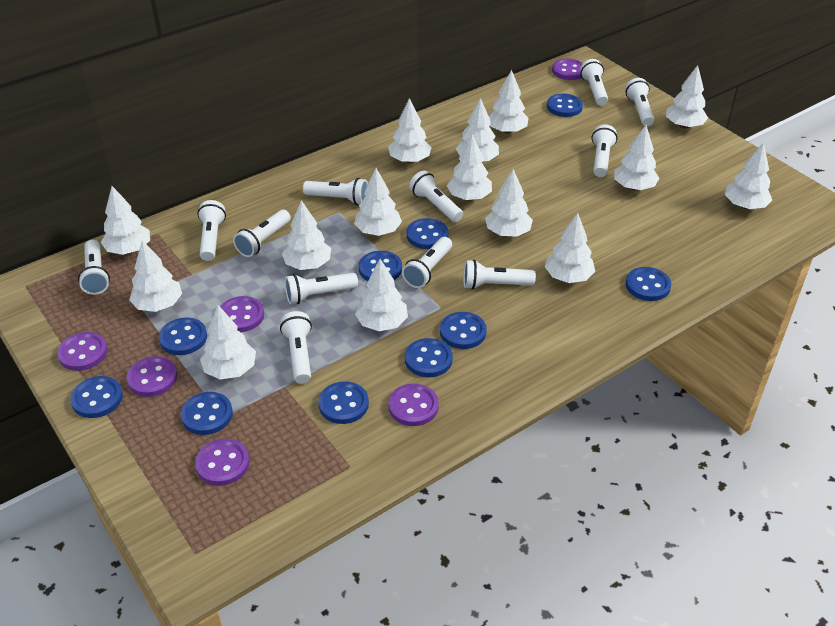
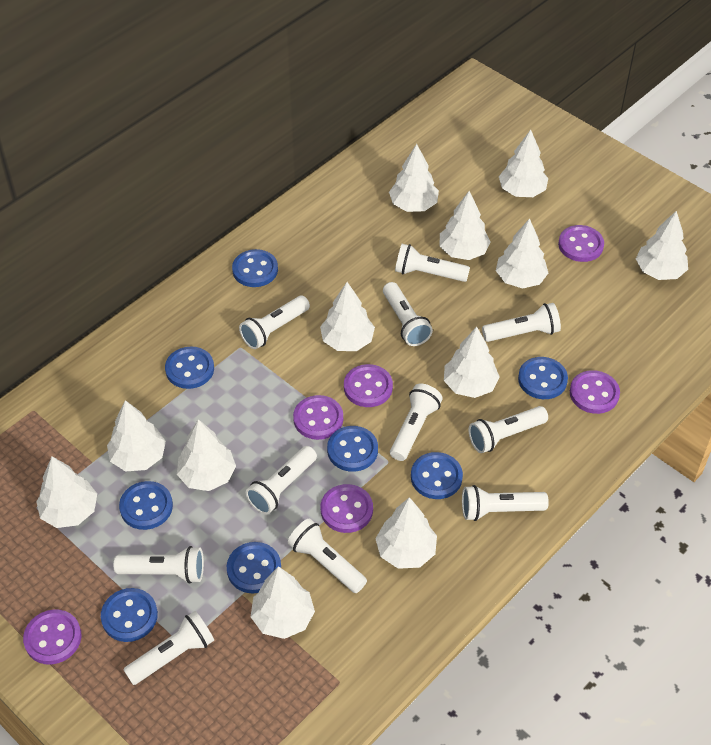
blue button: 10 -> 8
white flashlight: 12 -> 11
white tree: 15 -> 12

